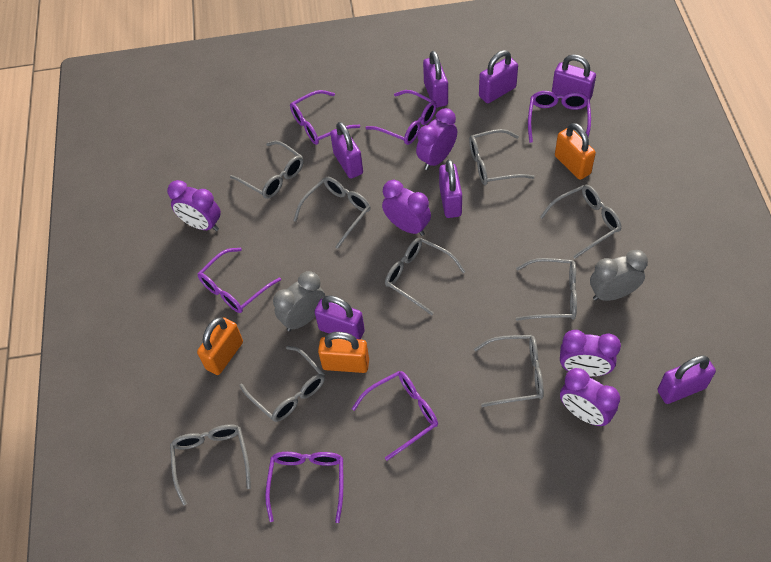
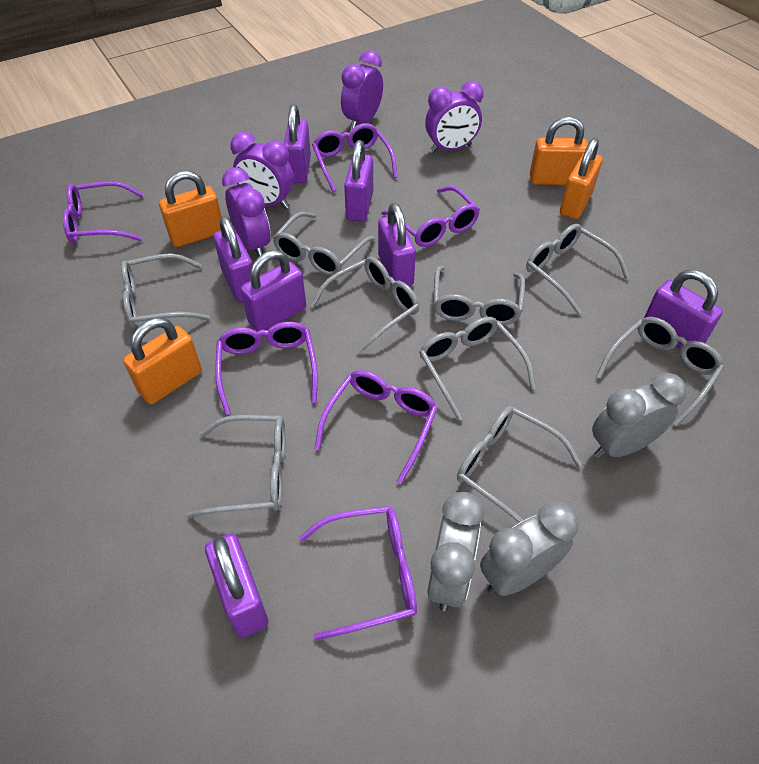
grey clock: 2 -> 3
orange padlock: 3 -> 4
purple clock: 5 -> 4

